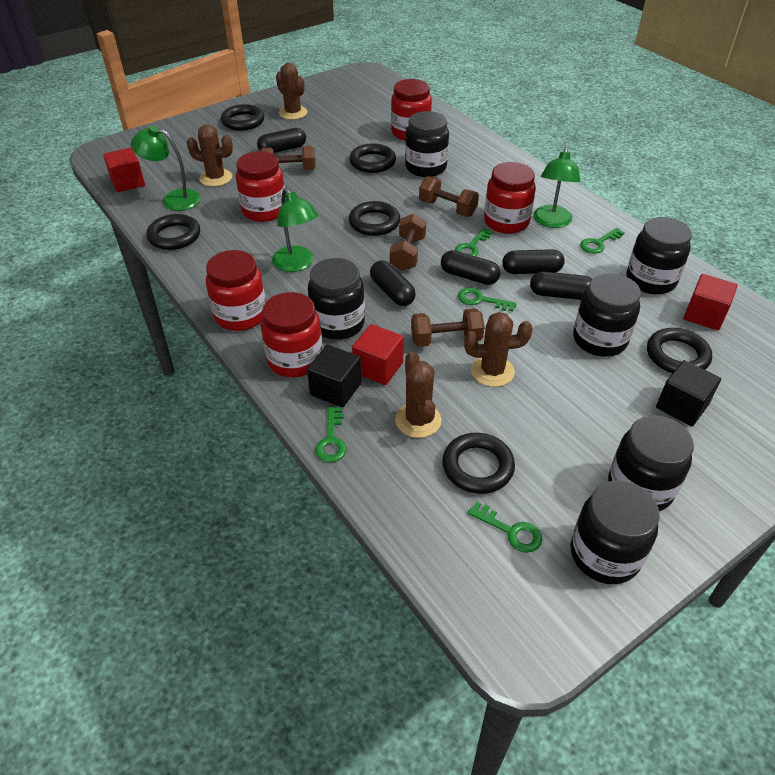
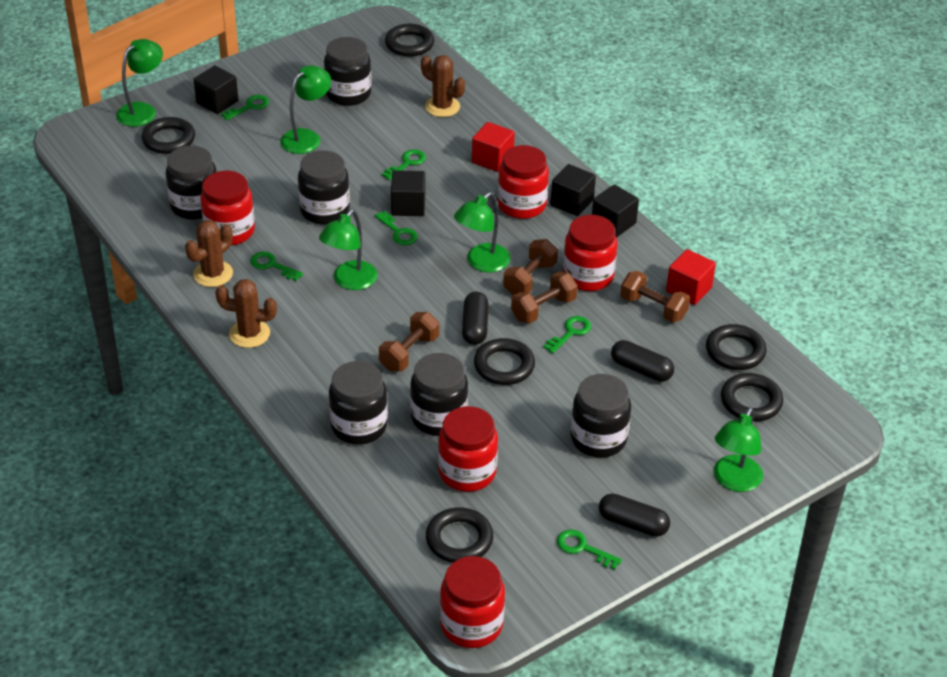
black capsule: 5 -> 3
black cube: 2 -> 4
brown cactus: 4 -> 3
green key: 5 -> 6
green lamp: 3 -> 5
red cube: 3 -> 2

